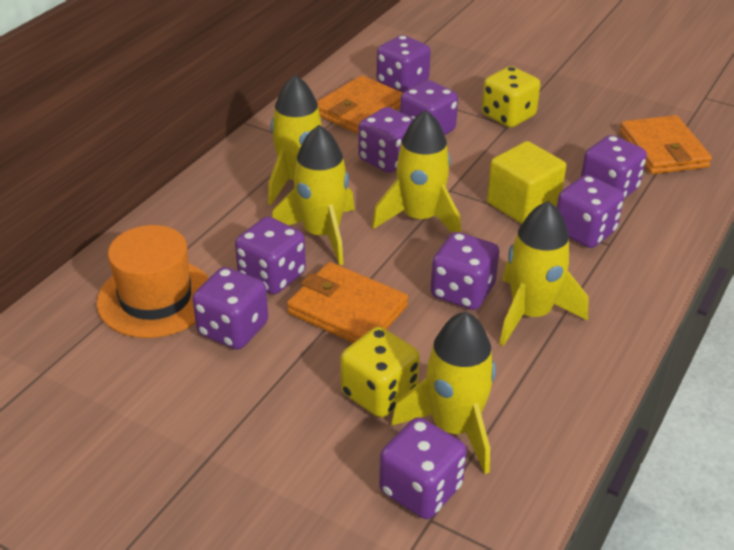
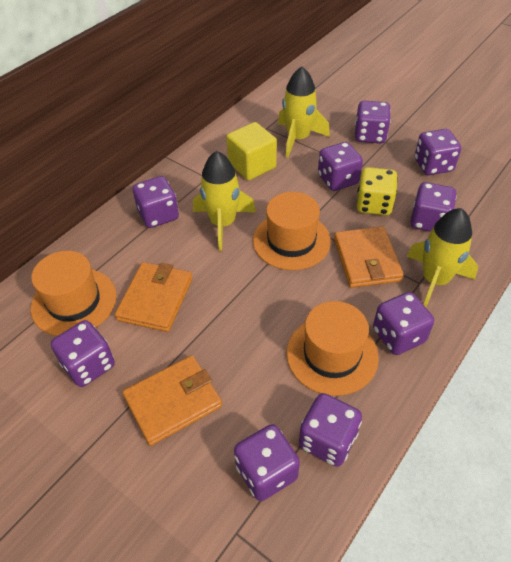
orange hat: 1 -> 3
yellow dice: 2 -> 1
yellow rocket: 5 -> 3

